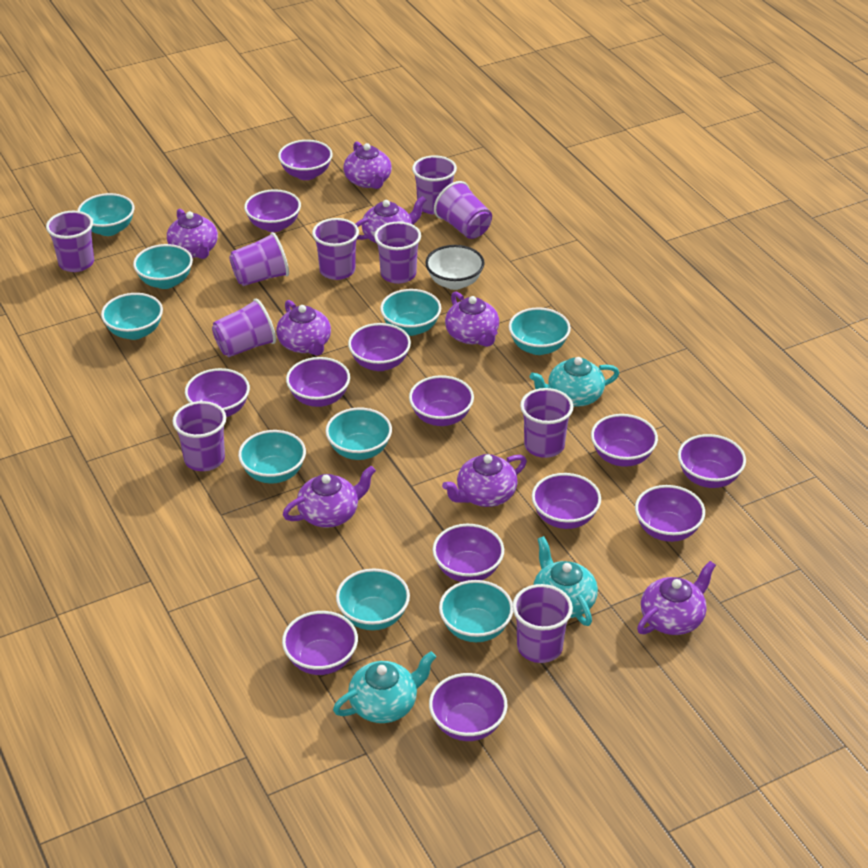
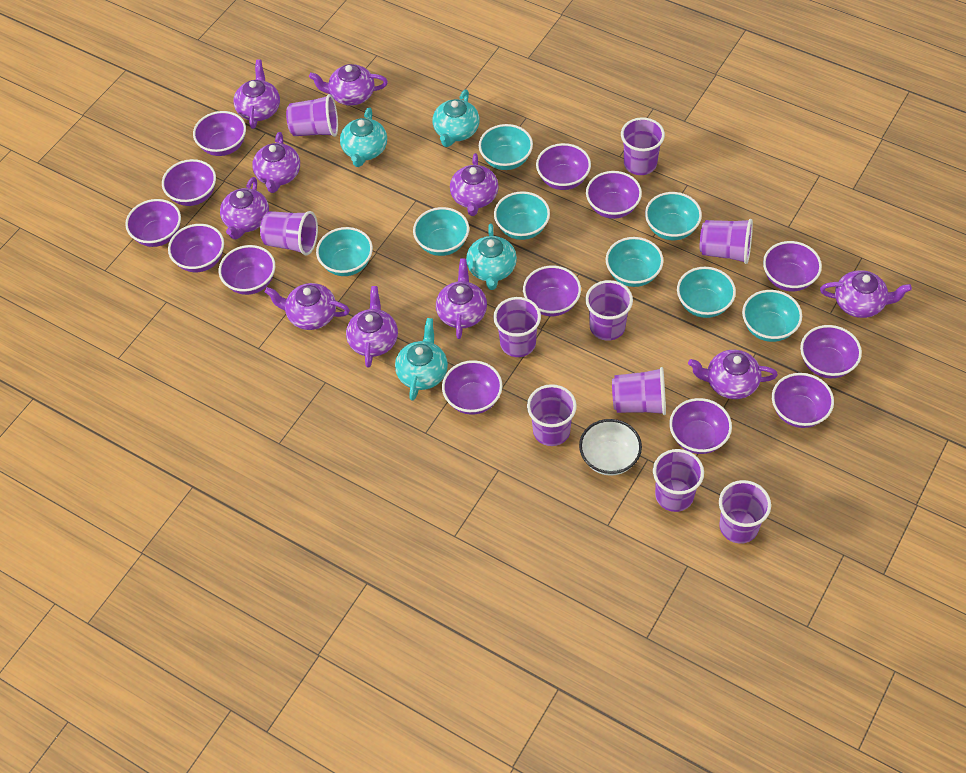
purple teapot: 8 -> 10
turquoise bowl: 9 -> 8
turquoise teapot: 3 -> 4

